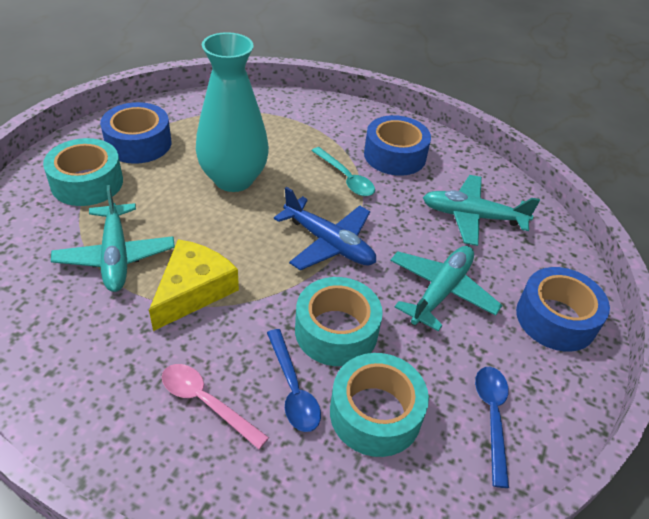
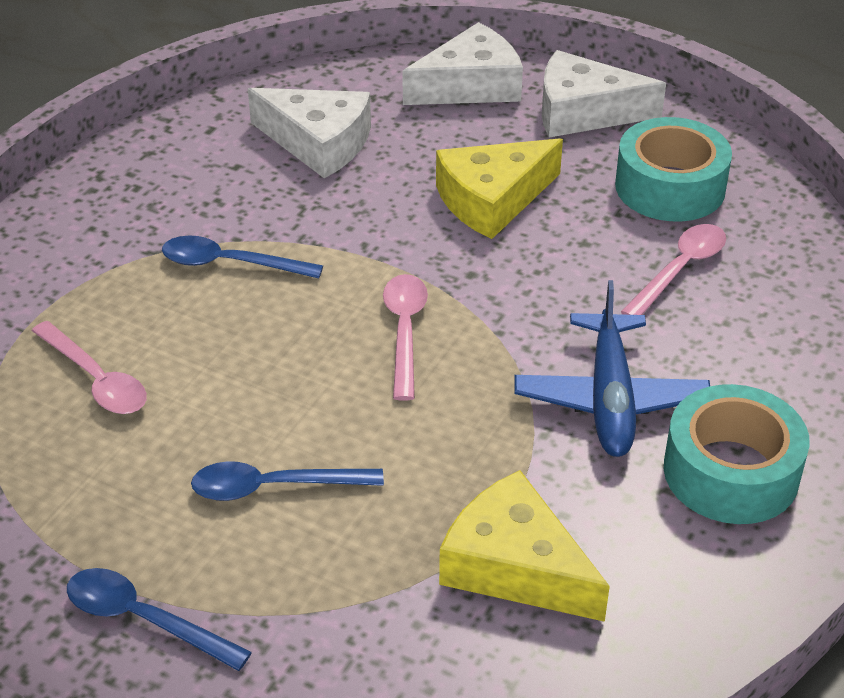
blue spoon: 2 -> 3
blue tape: 3 -> 0
pink spoon: 1 -> 3
turquoise plane: 3 -> 0
turquoise spoon: 1 -> 0
turquoise tape: 3 -> 2
turquoise vase: 1 -> 0
white cheese: 0 -> 3
yellow cheese: 1 -> 2

